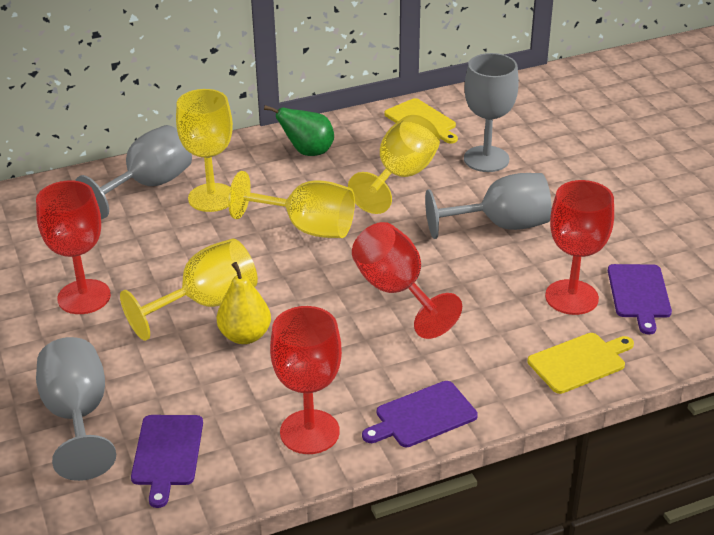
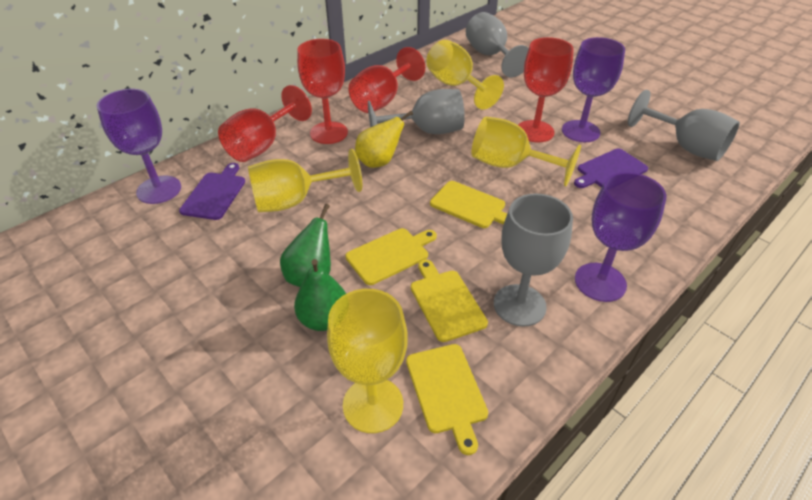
green pear: 1 -> 2
purple cutting board: 3 -> 2
purple goblet: 0 -> 3
yellow cutting board: 2 -> 4

